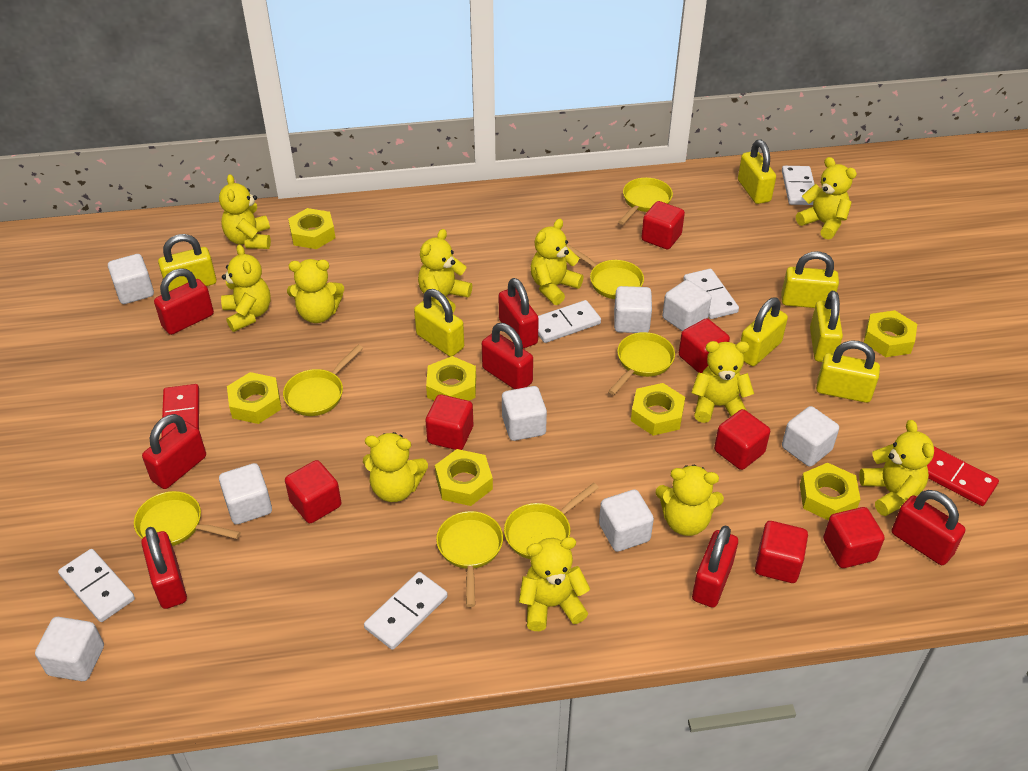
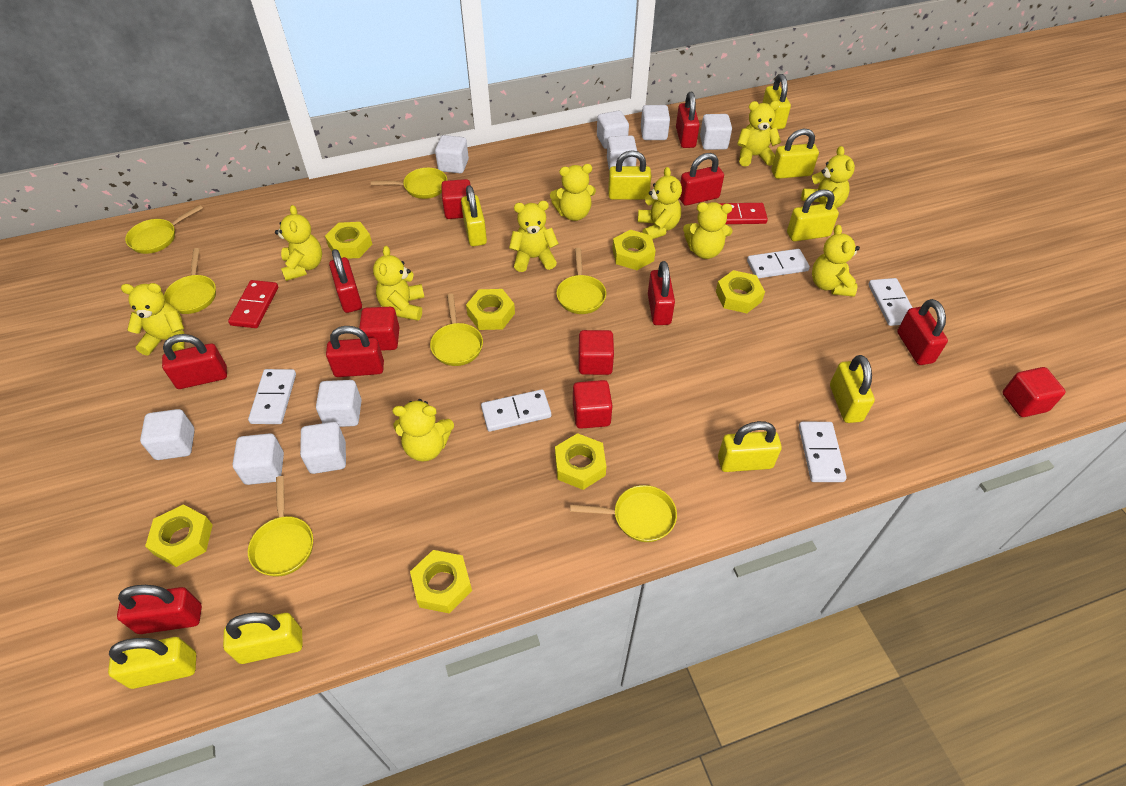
red cube: 7 -> 5
red padlock: 7 -> 8
white cube: 8 -> 9
yellow padlock: 7 -> 9

